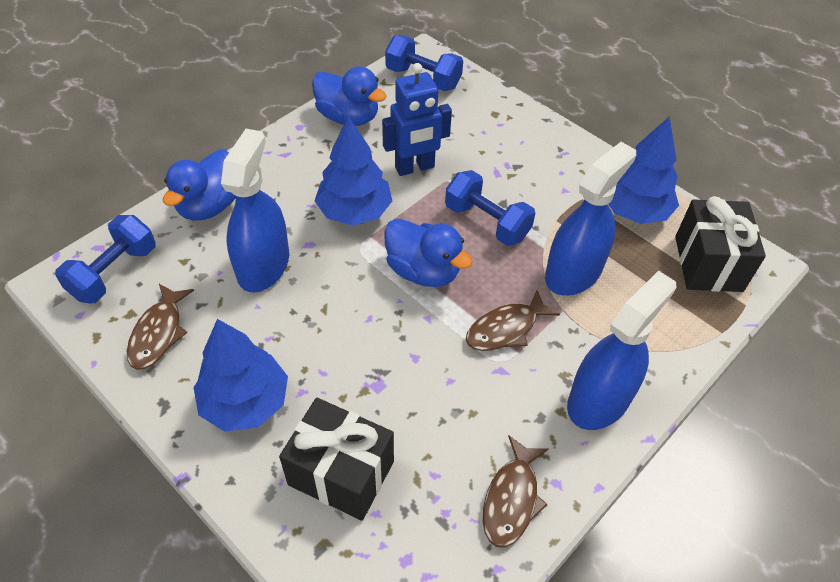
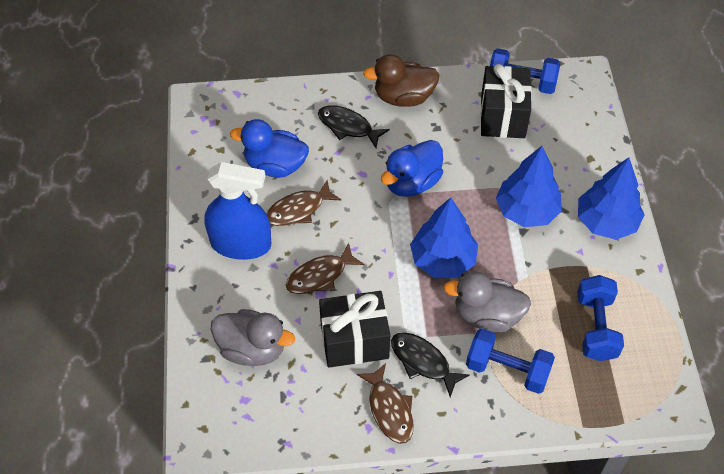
black fish: 0 -> 2
blue duck: 3 -> 2
blue robot: 1 -> 0
blue spray bottle: 3 -> 1
brown duck: 0 -> 1
grey duck: 0 -> 2

